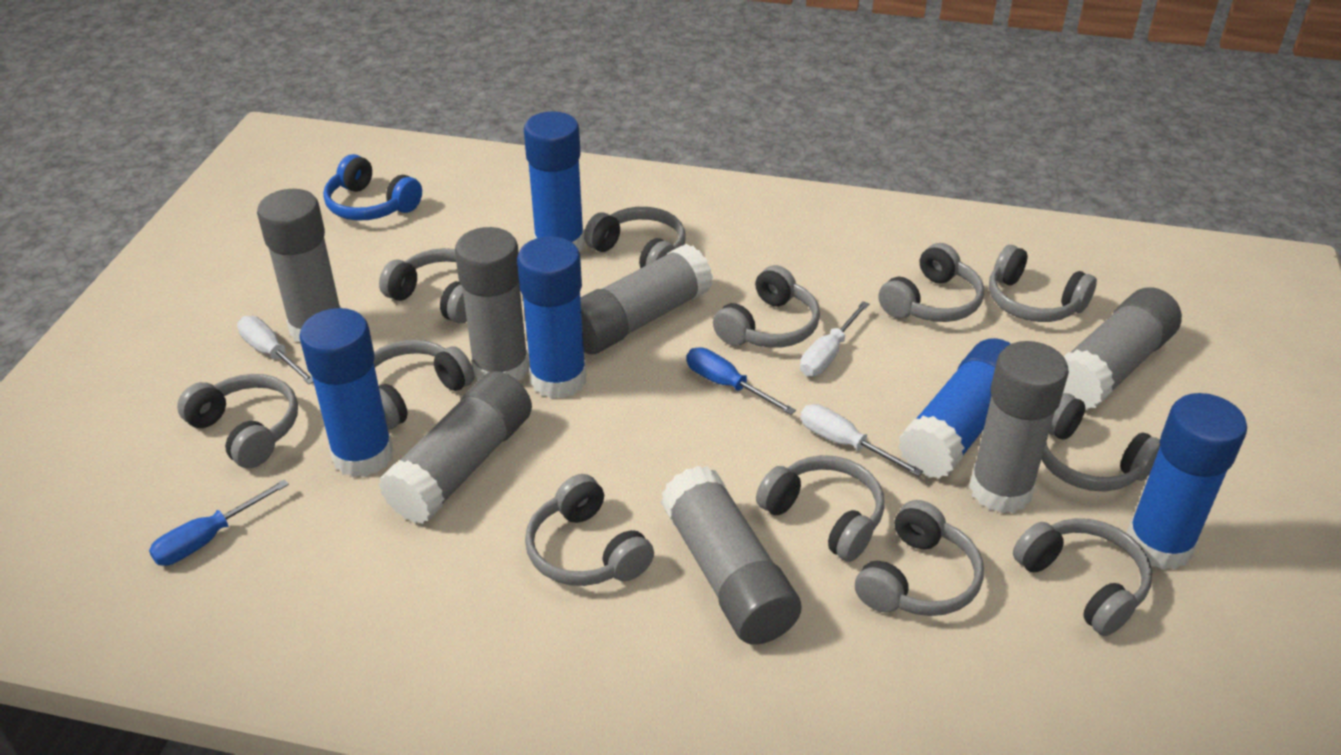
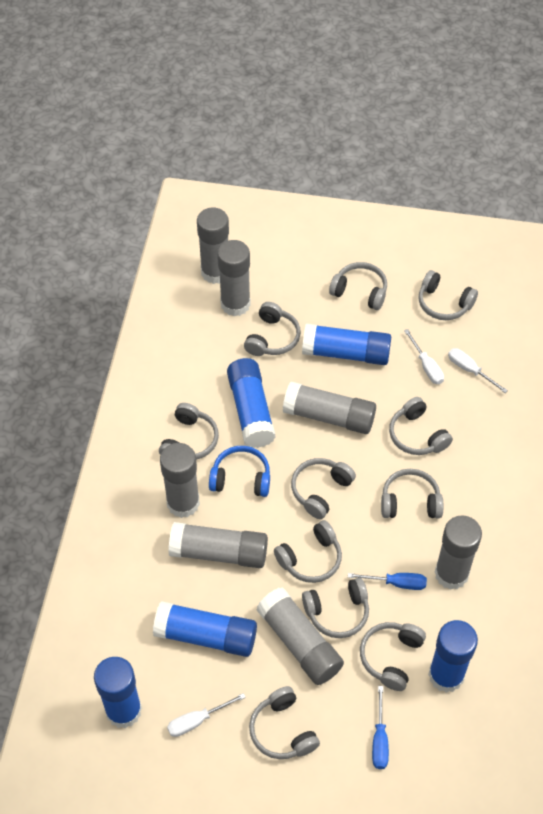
grey headphones: 12 -> 11

